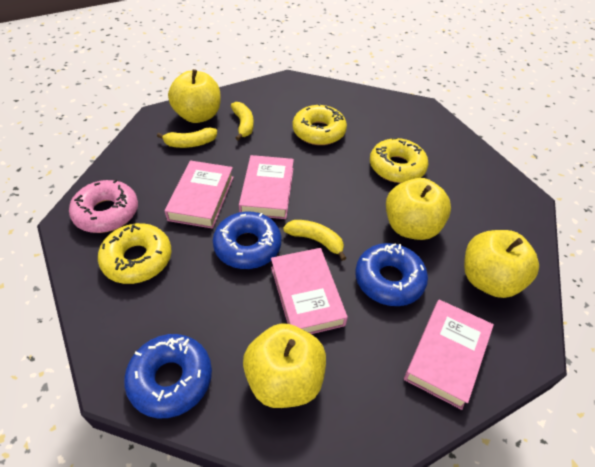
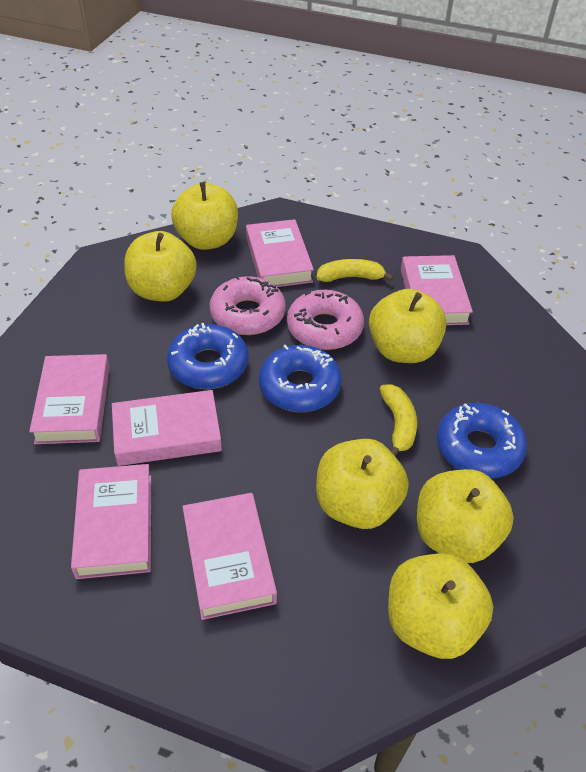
pink book: 4 -> 6
pink donut: 1 -> 2
yellow apple: 4 -> 6
yellow banana: 3 -> 2
yellow donut: 3 -> 0

